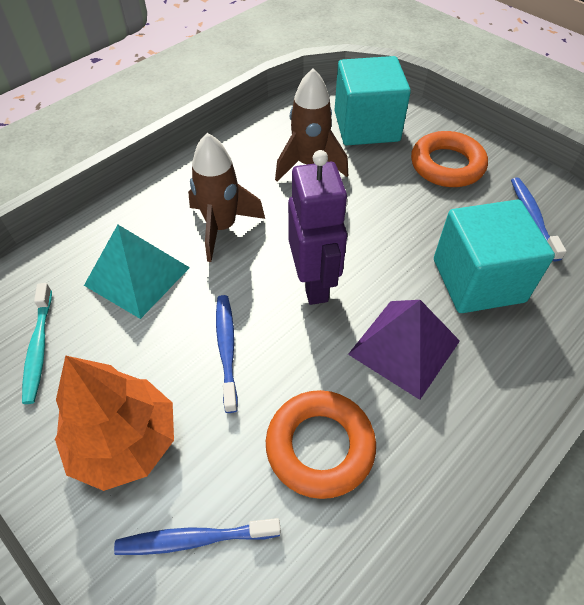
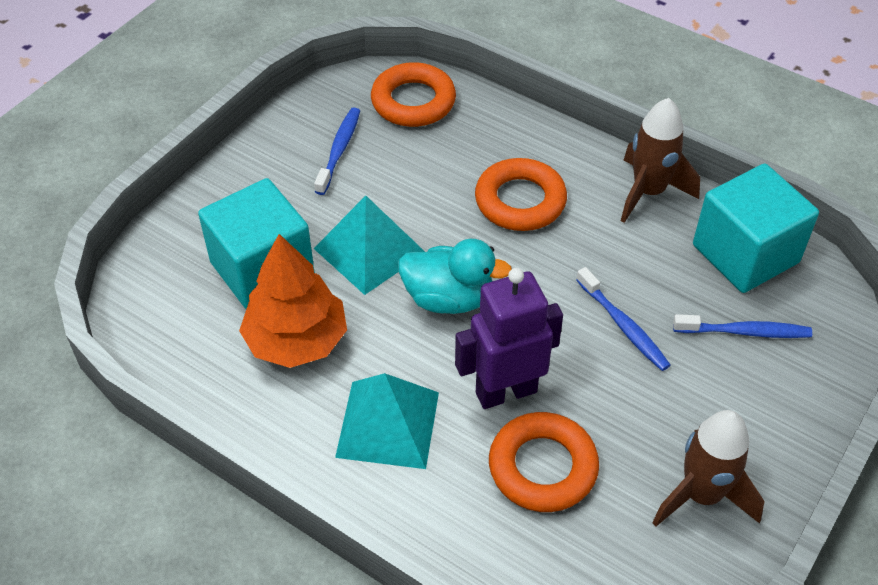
orange ring: 2 -> 3
purple pyramid: 1 -> 0
turquoise duck: 0 -> 1
turquoise pyramid: 1 -> 2
turquoise toothbrush: 1 -> 0

